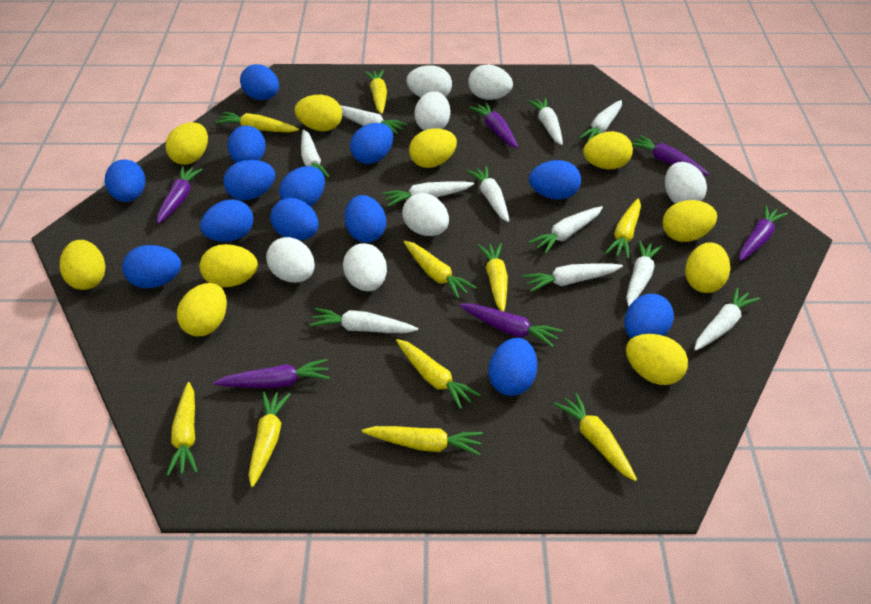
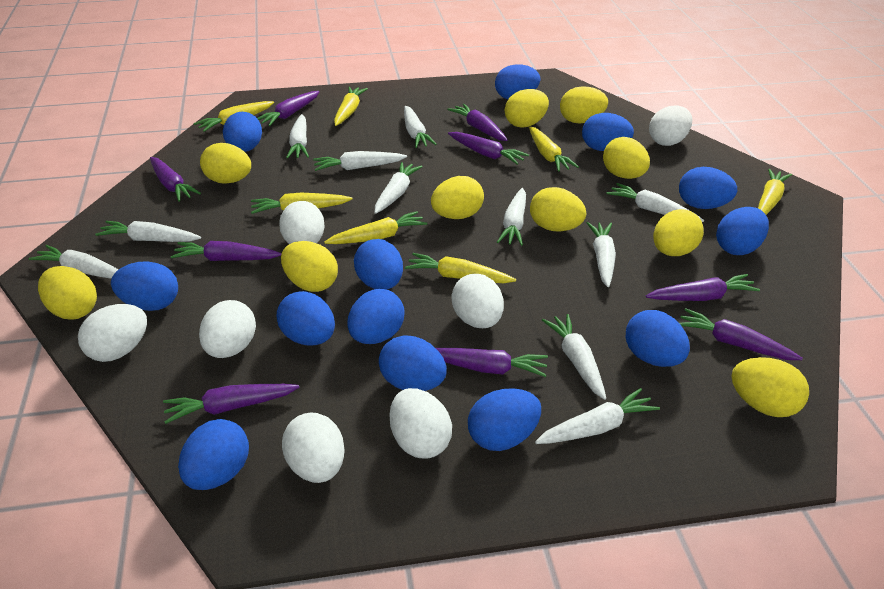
purple carrot: 6 -> 9
yellow carrot: 10 -> 7

